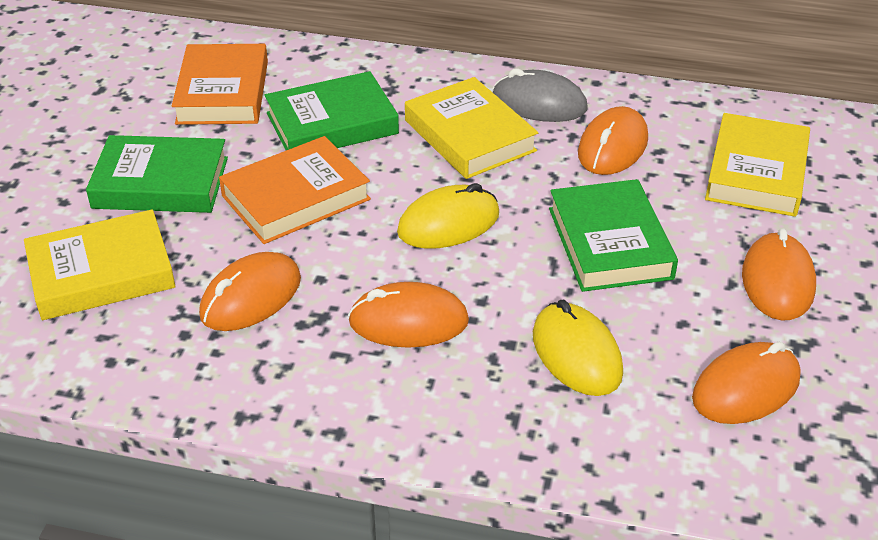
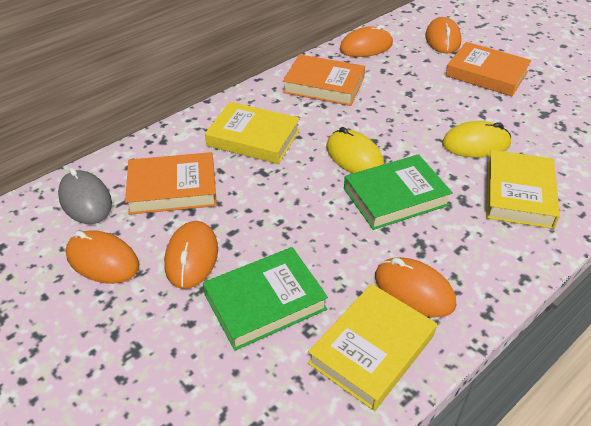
green book: 3 -> 2
orange book: 2 -> 3

